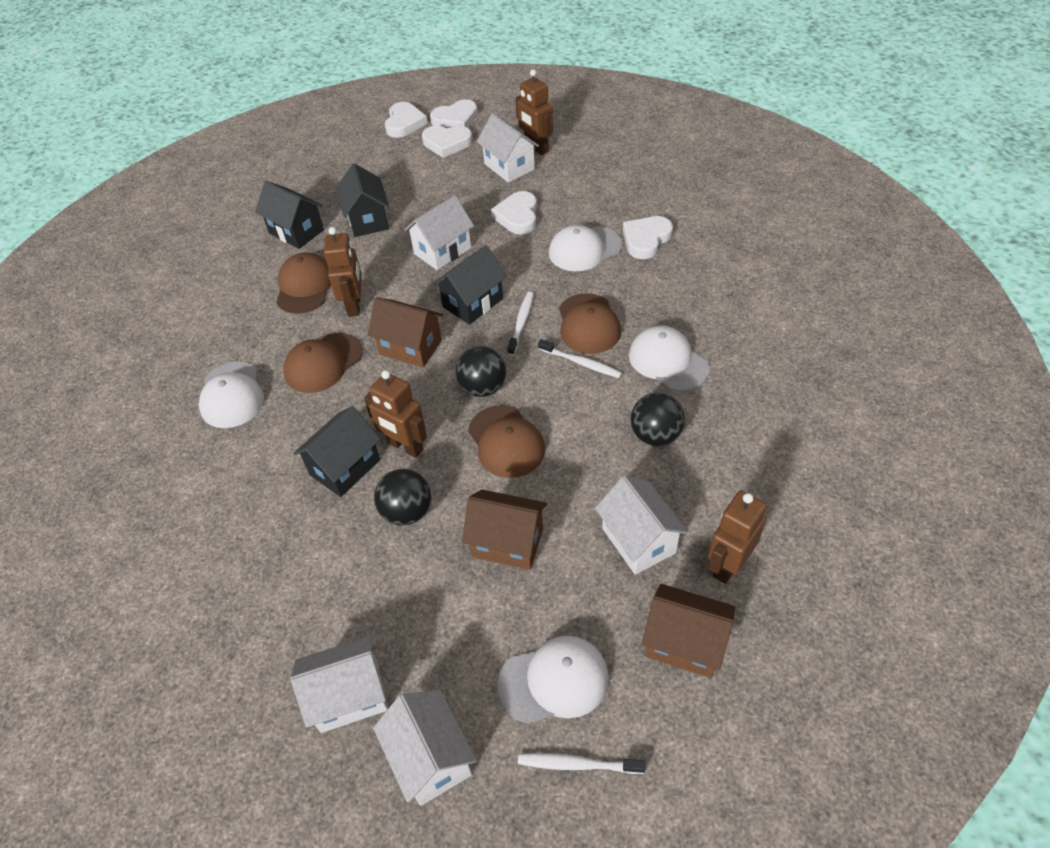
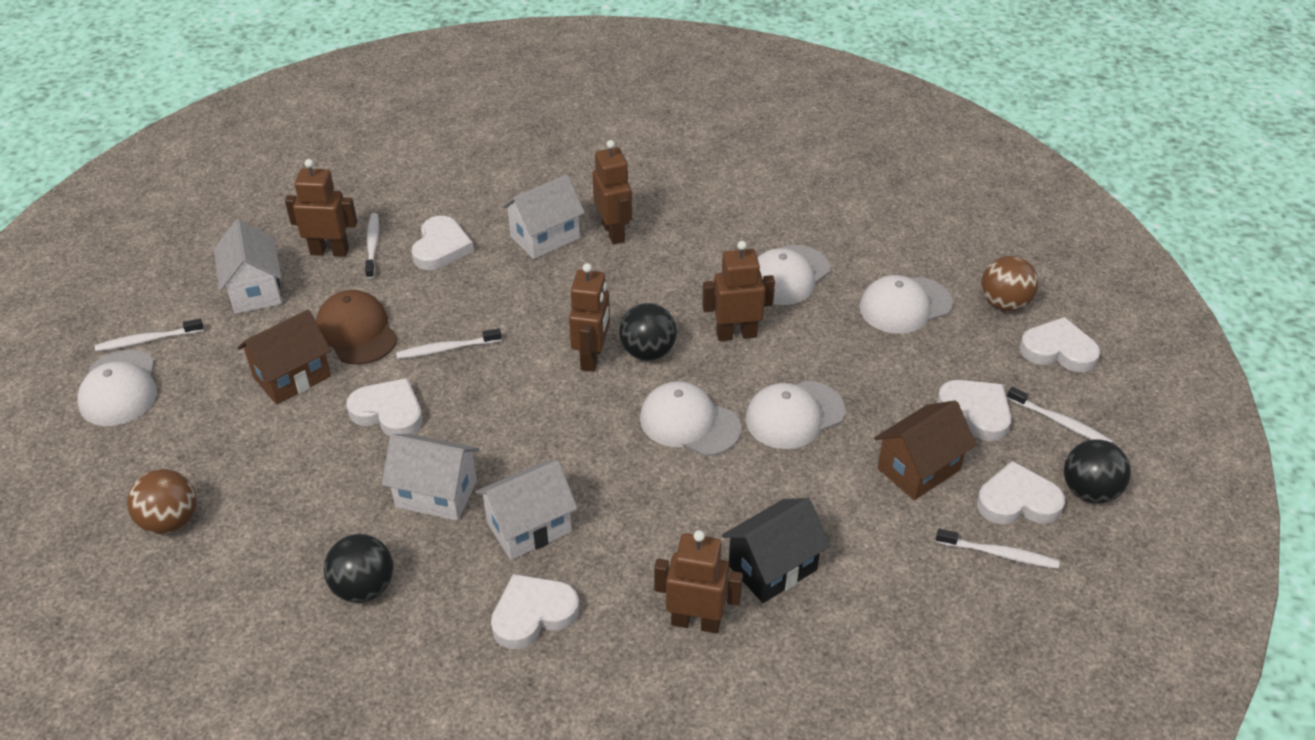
black house: 4 -> 1
brown ball: 0 -> 2
brown cap: 4 -> 1
brown house: 3 -> 2
brown robot: 4 -> 5
white cap: 4 -> 5
white heart: 5 -> 6
white house: 5 -> 4
white toothbrush: 3 -> 5

